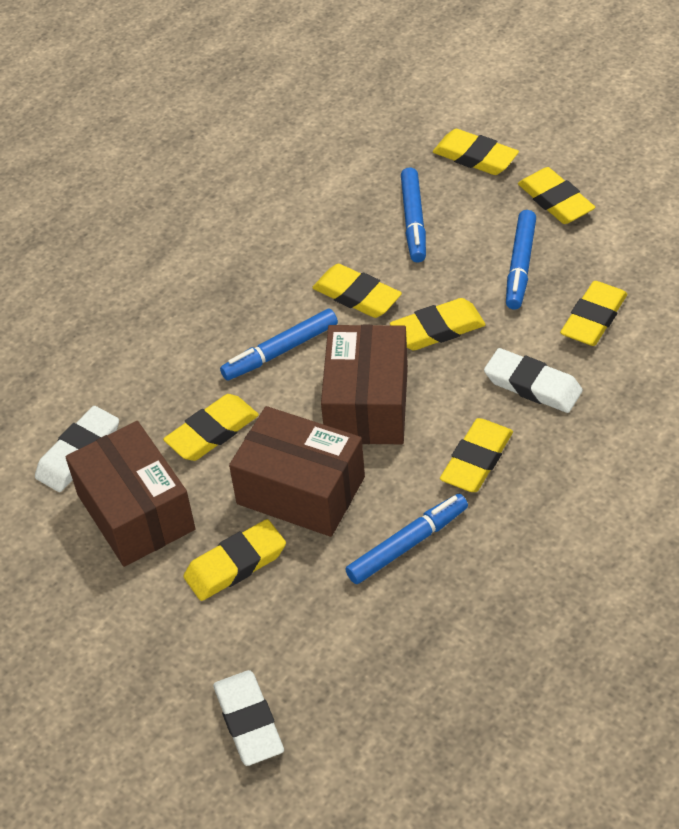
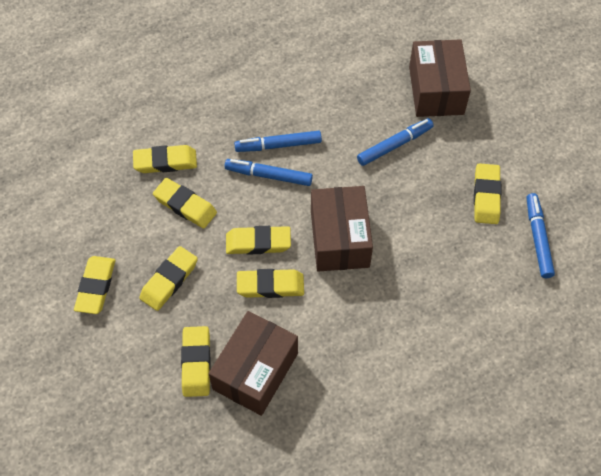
white eraser: 3 -> 0

